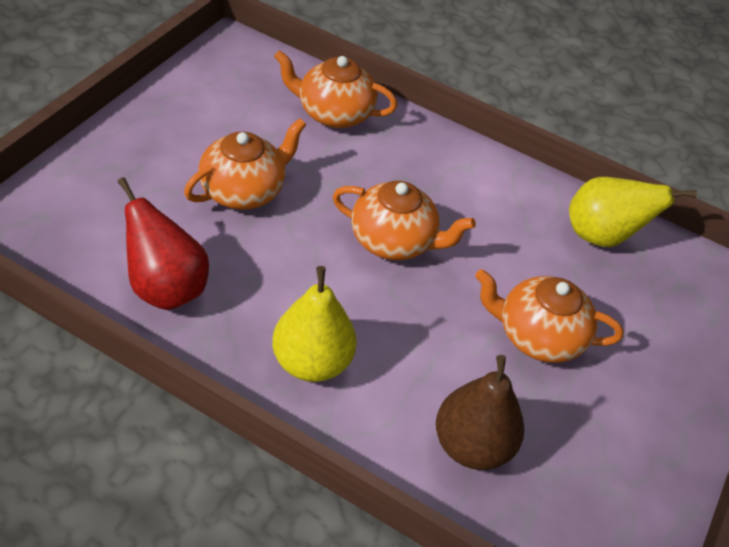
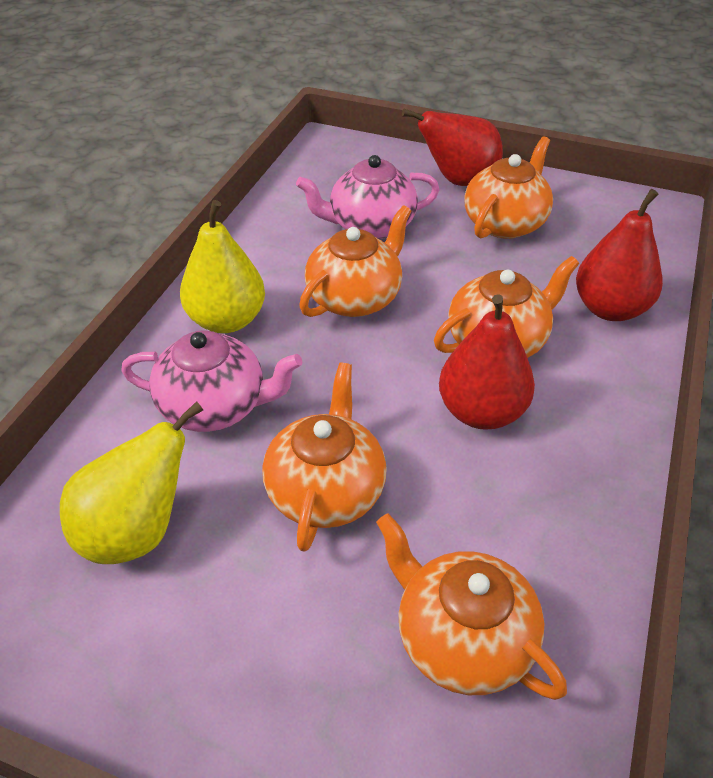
brown pear: 1 -> 0
orange teapot: 4 -> 5
pink teapot: 0 -> 2
red pear: 1 -> 3

